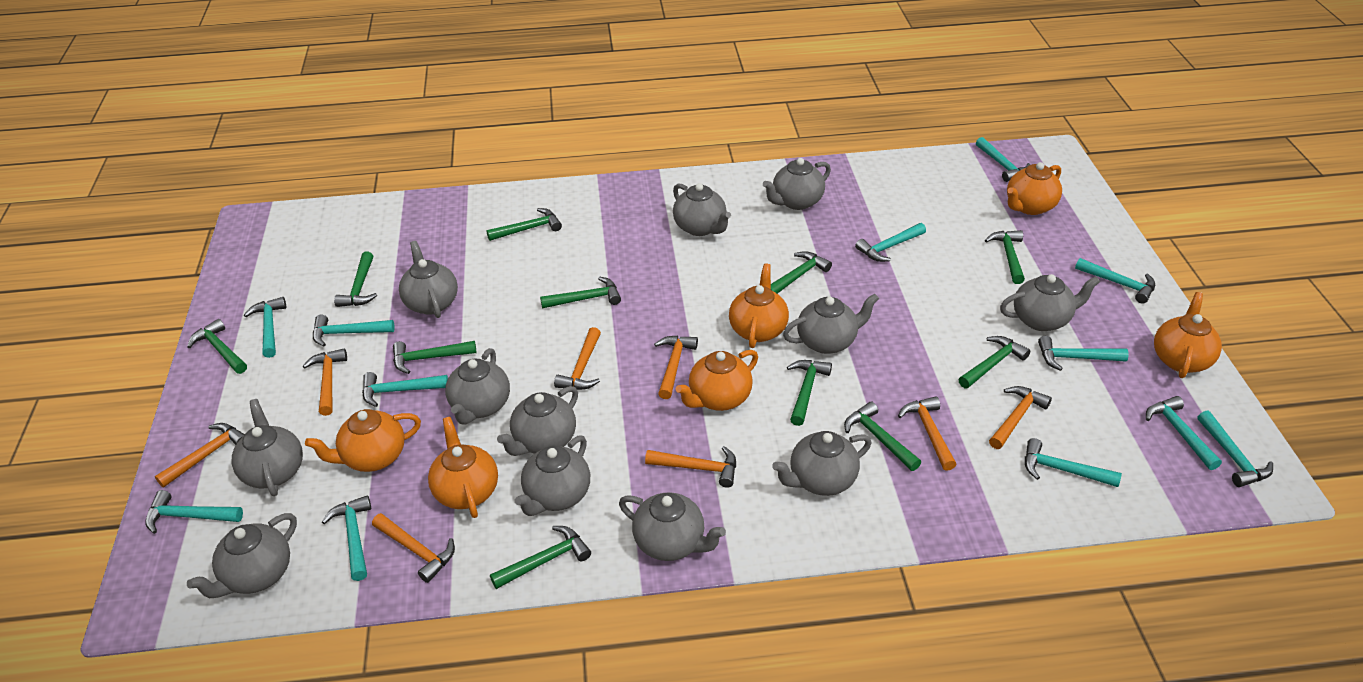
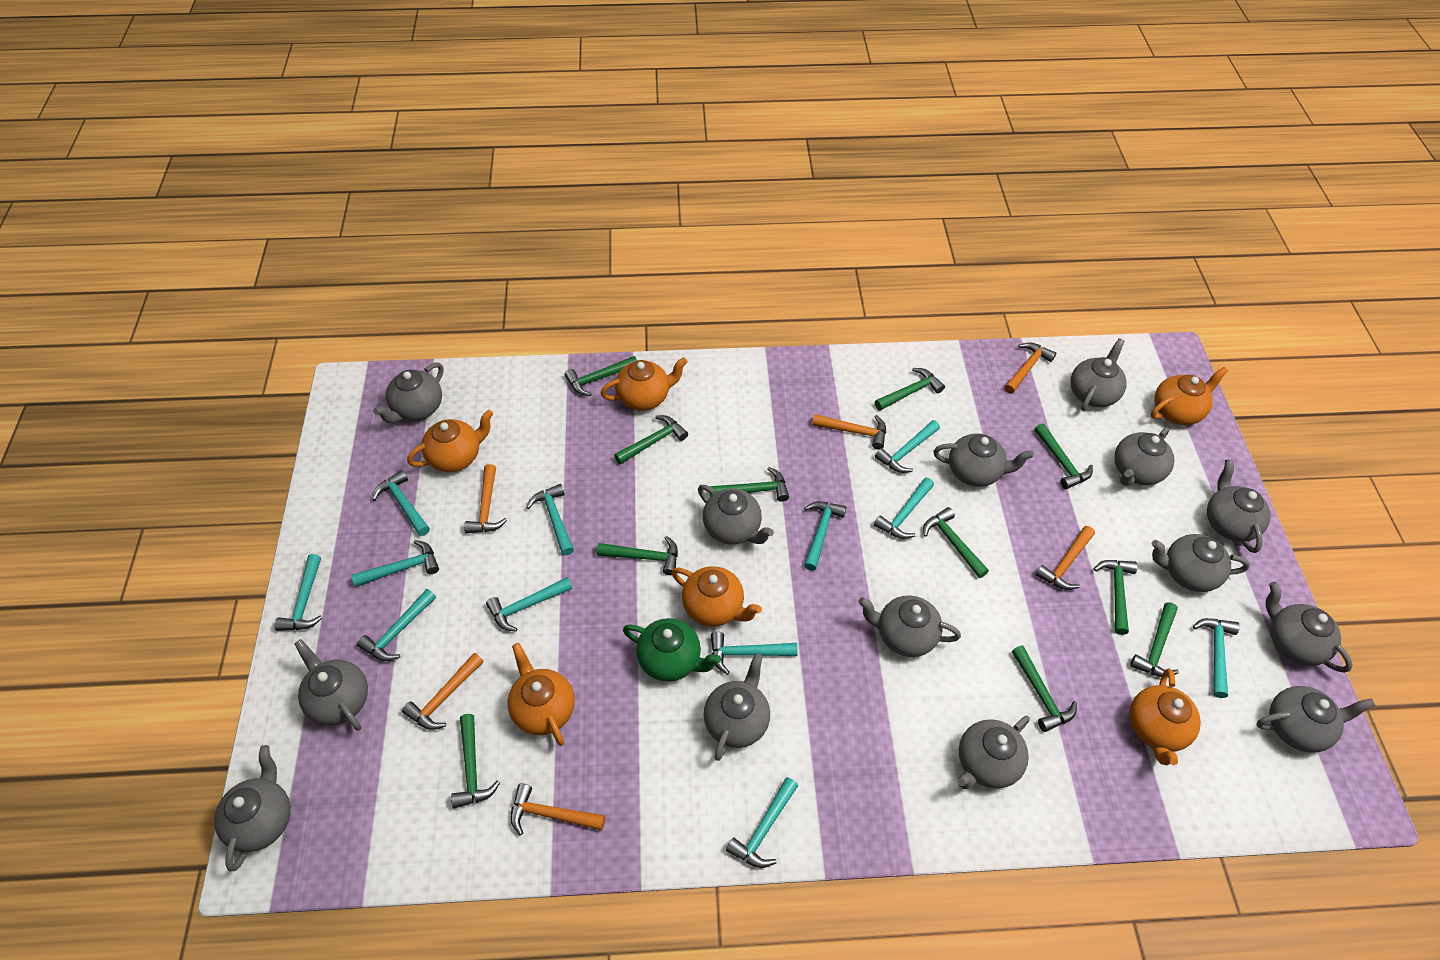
green teapot: 0 -> 1
grey teapot: 12 -> 14
orange hammer: 8 -> 6

